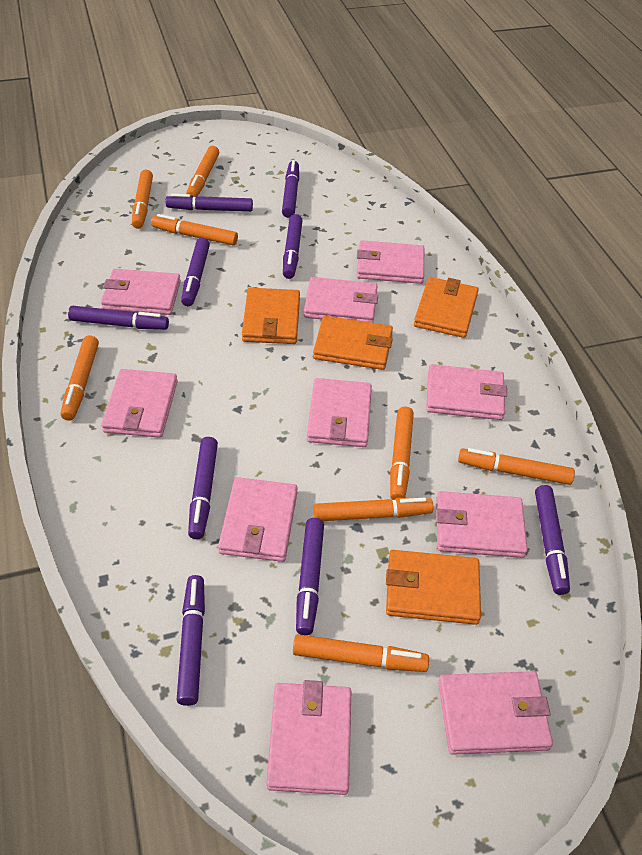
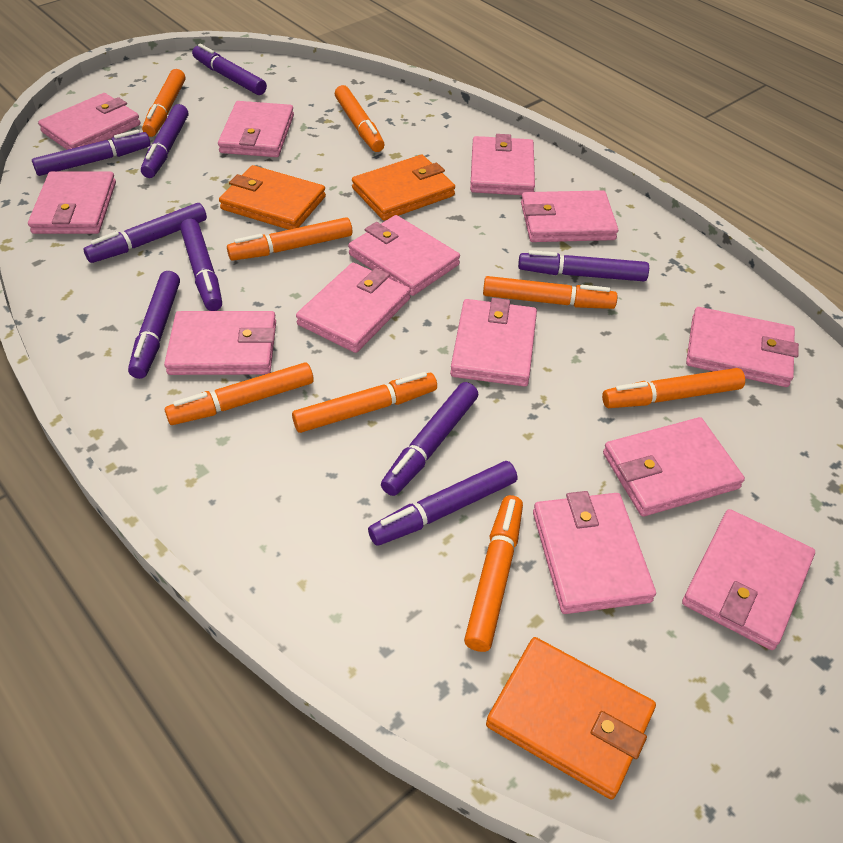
orange wallet: 4 -> 3
pink wallet: 10 -> 13

